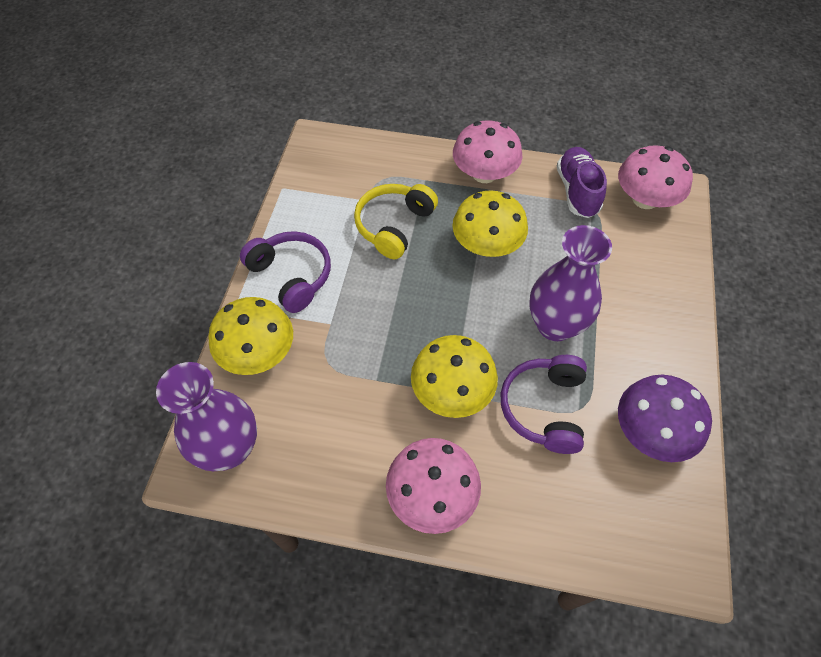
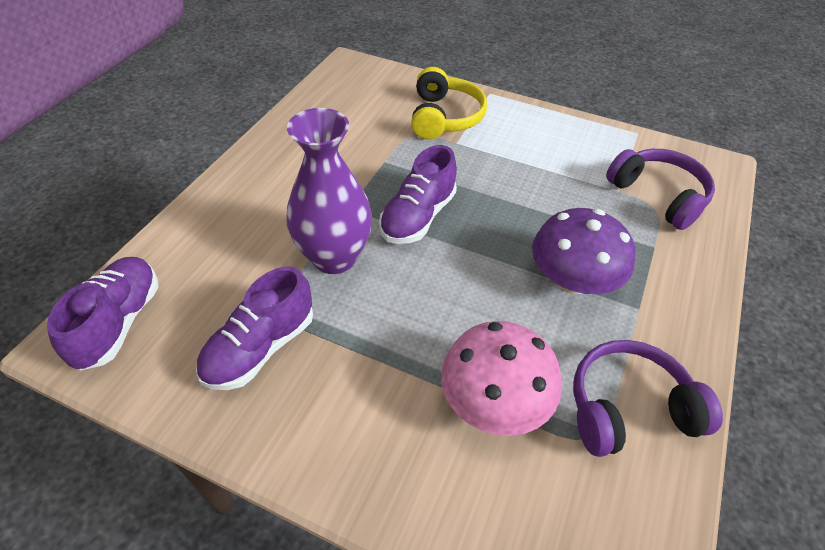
pink mushroom: 3 -> 1
purple shoe: 1 -> 3
purple vase: 2 -> 1
yellow mushroom: 3 -> 0

